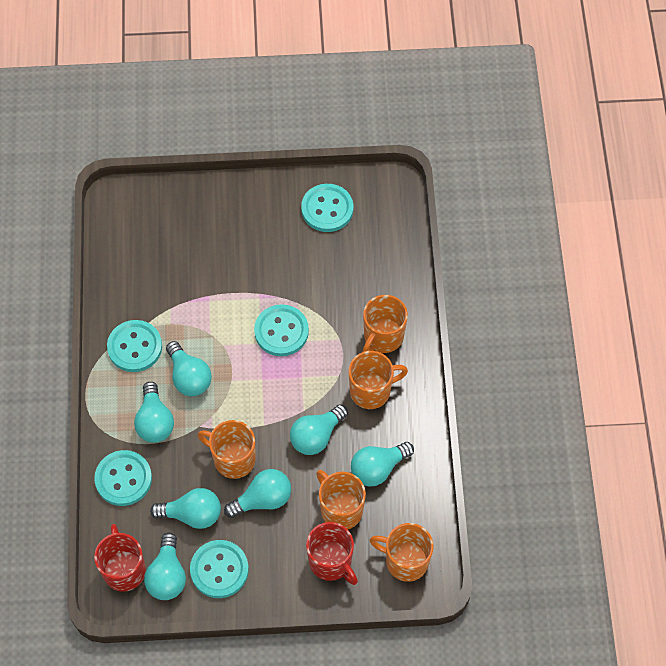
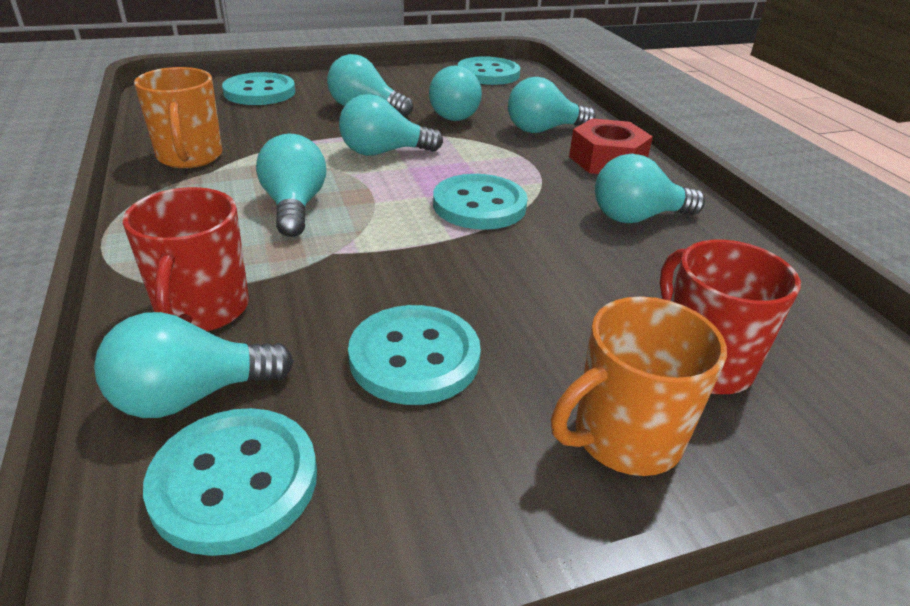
orange mug: 5 -> 2
red nut: 0 -> 1

